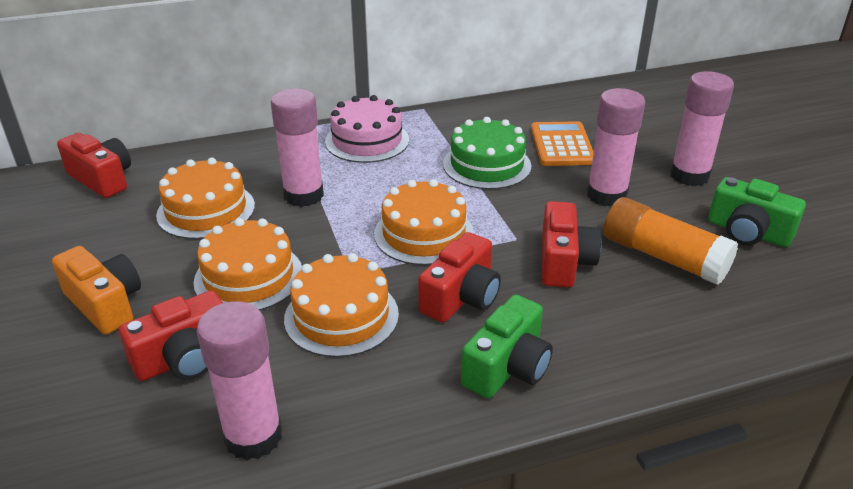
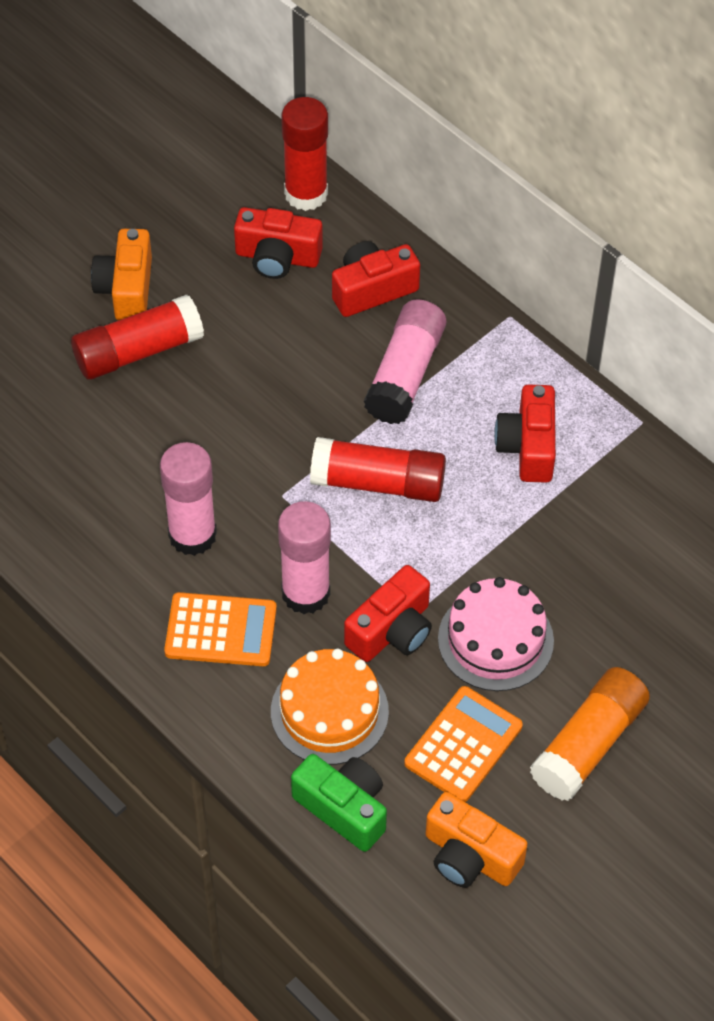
green cake: 1 -> 0
green camera: 2 -> 1
orange cake: 4 -> 1
orange calculator: 1 -> 2
orange camera: 1 -> 2
pink glue stick: 4 -> 3
red glue stick: 0 -> 3

